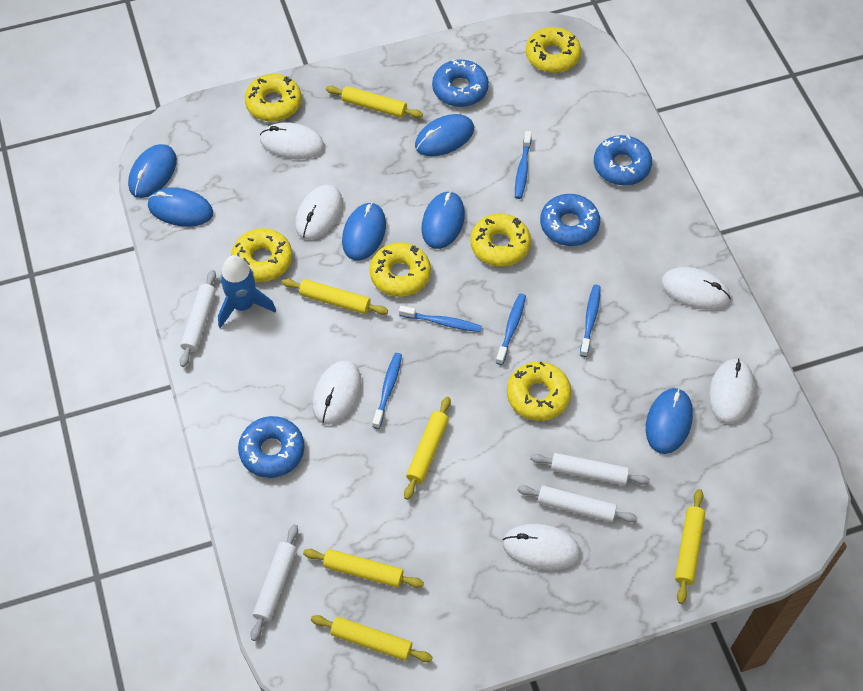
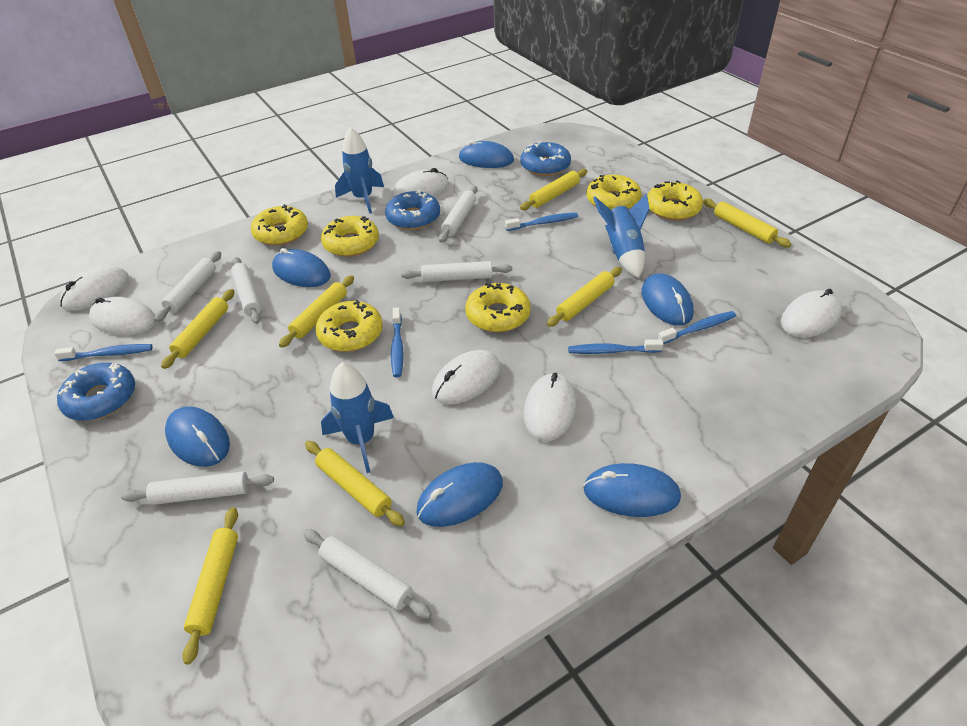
blue donut: 4 -> 3
blue rocket: 1 -> 3
white rolling pin: 4 -> 6
yellow rolling pin: 6 -> 7

